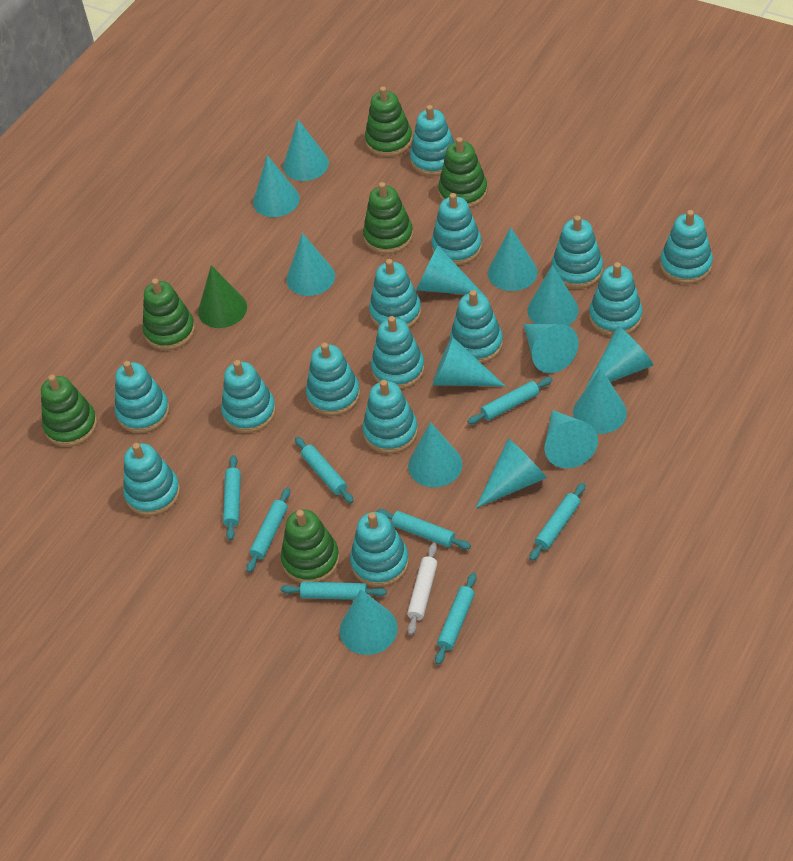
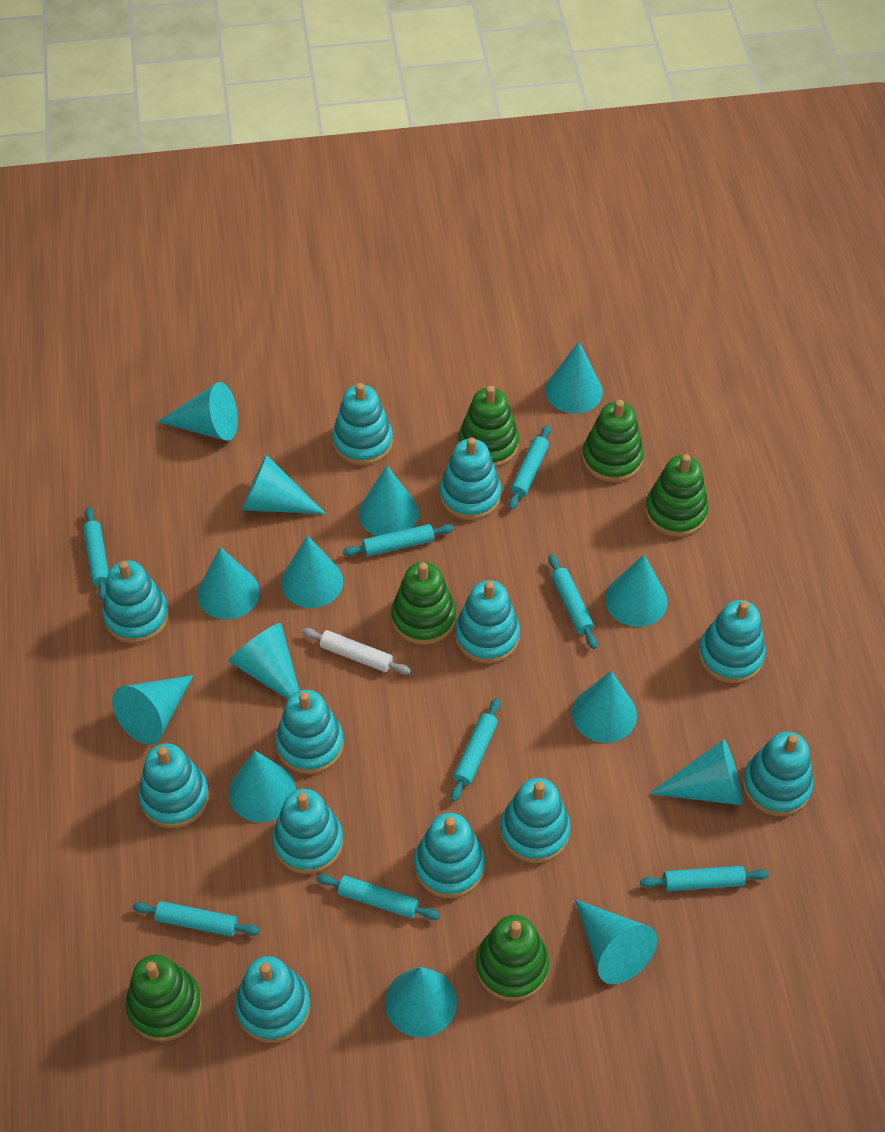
green cone: 1 -> 0
turquoise stacking toy: 14 -> 12

